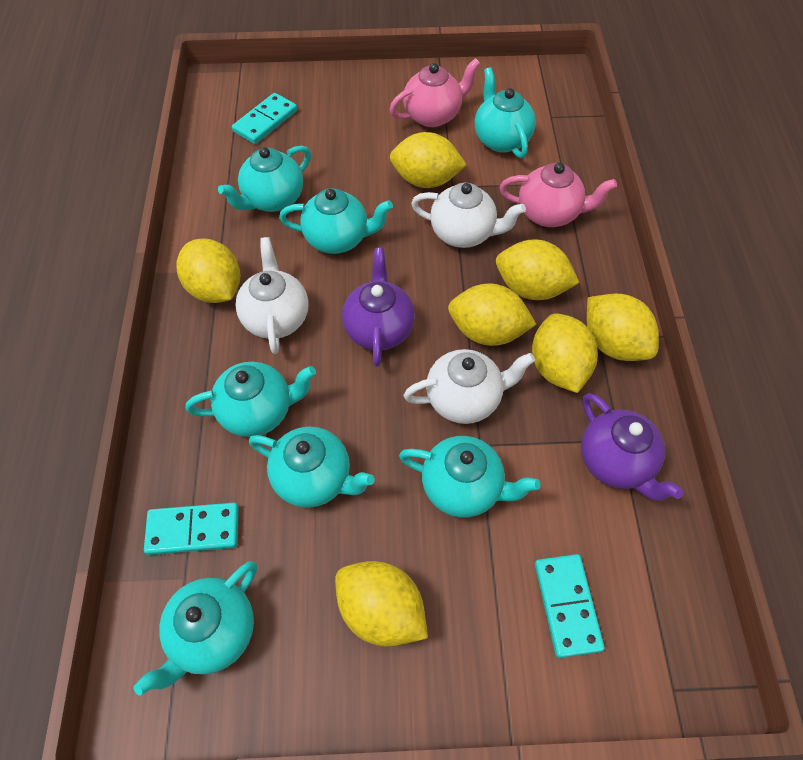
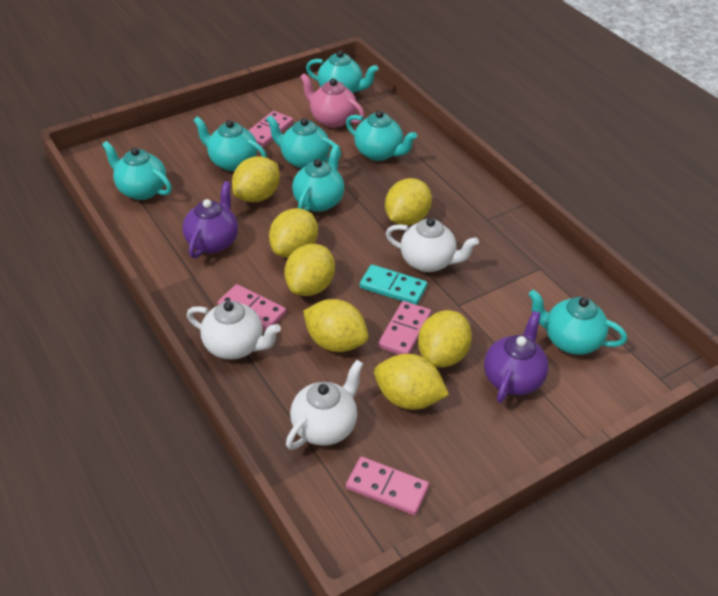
pink domino: 0 -> 4
pink teapot: 2 -> 1
turquoise domino: 3 -> 1

